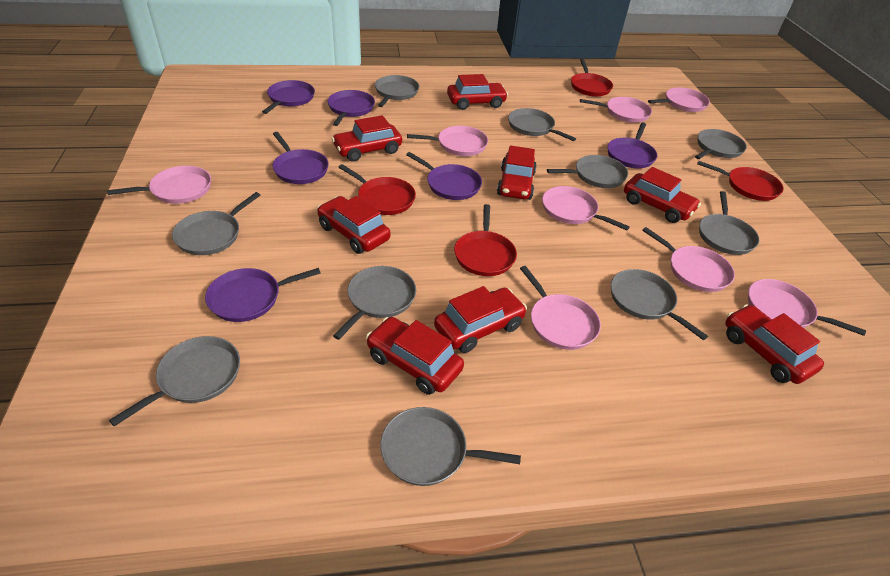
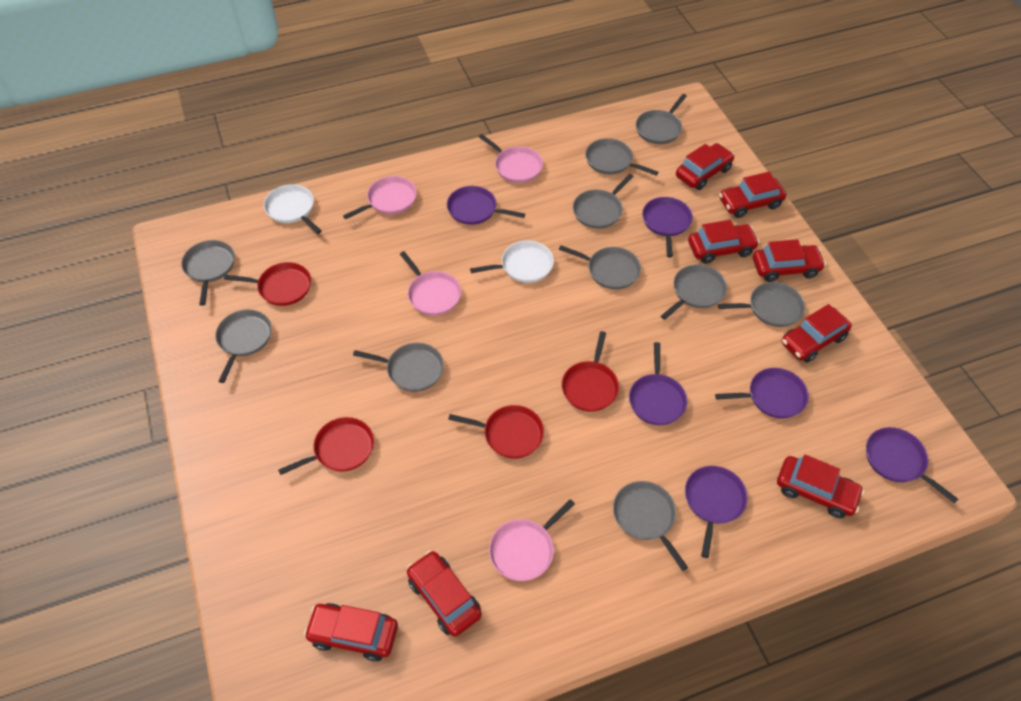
pink pan: 8 -> 4
white pan: 0 -> 2

